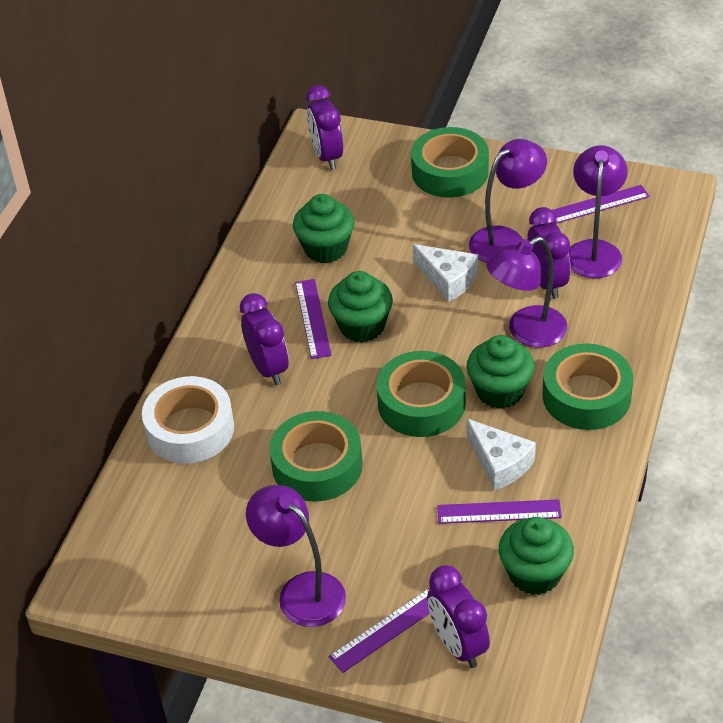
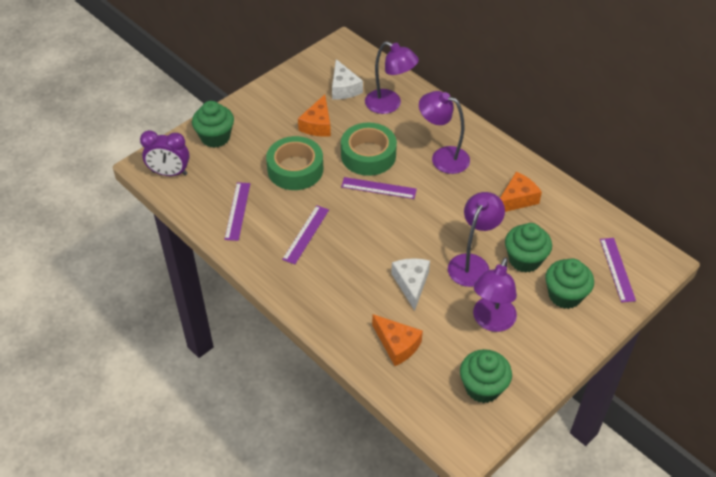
green tape: 4 -> 2
orange cheese: 0 -> 3
purple clock: 4 -> 1
white tape: 1 -> 0

